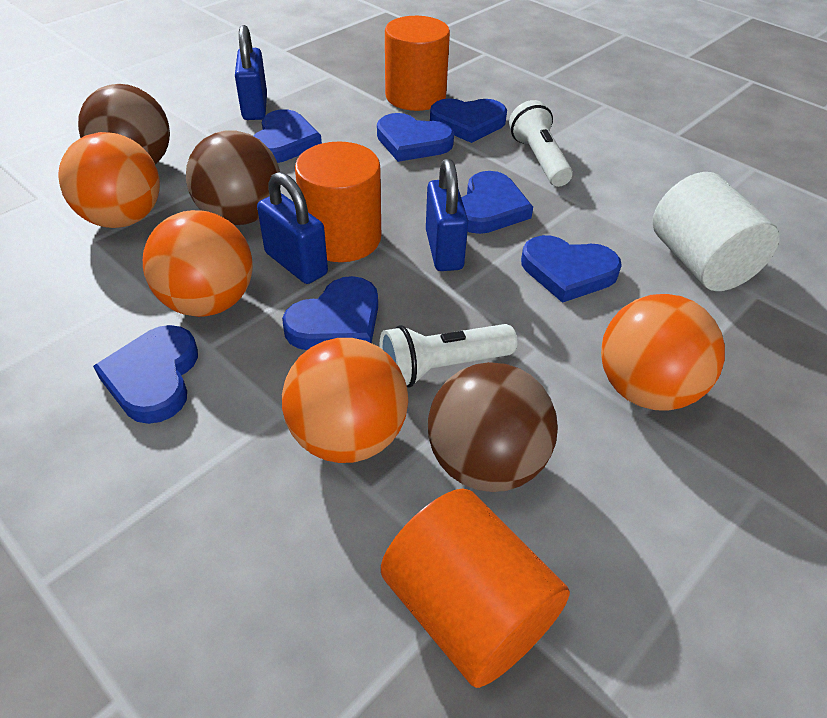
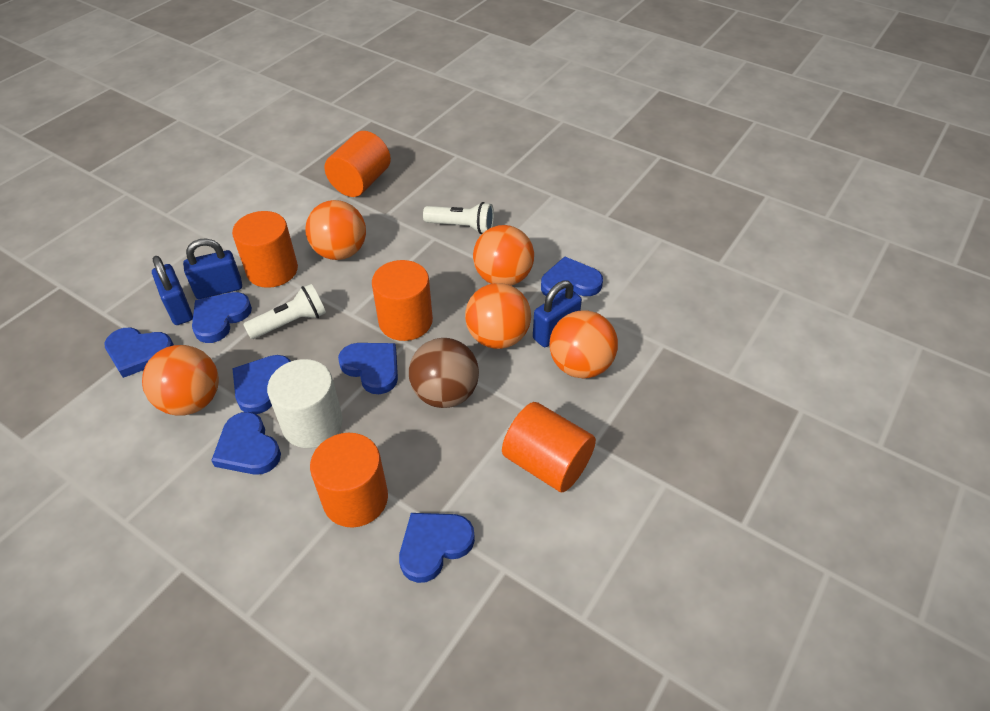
brown ball: 3 -> 1
orange ball: 4 -> 5
orange cylinder: 3 -> 5

